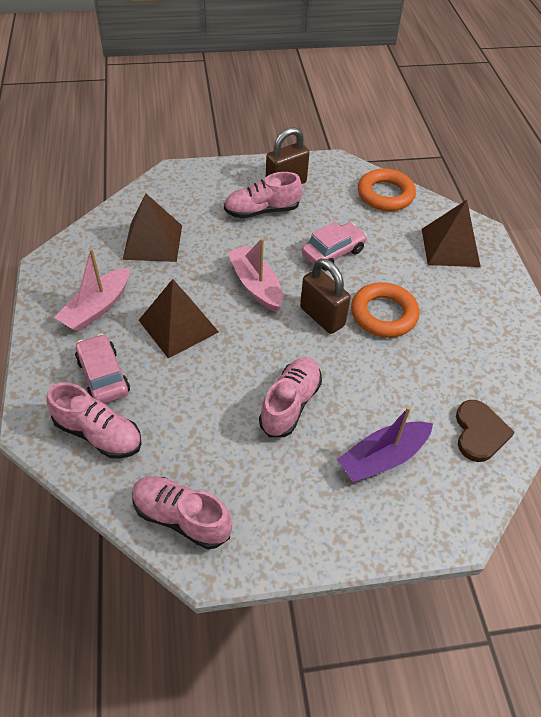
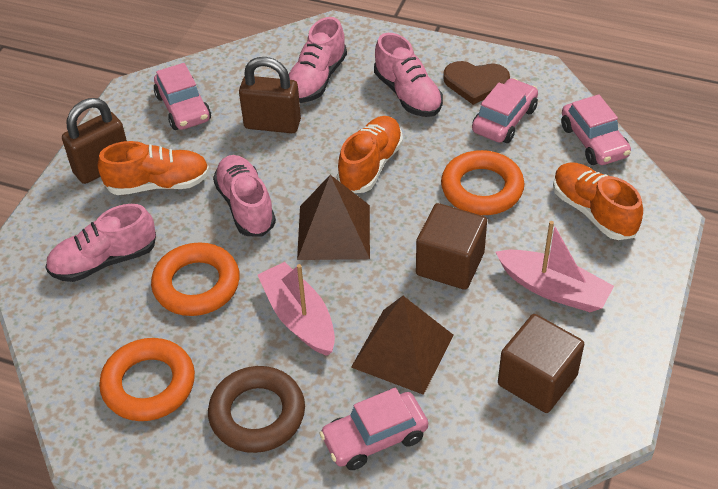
brown cube: 0 -> 2
brown pyramid: 3 -> 2
brown ring: 0 -> 1
orange ring: 2 -> 3
orange shoe: 0 -> 3
pink car: 2 -> 4
purple boat: 1 -> 0

